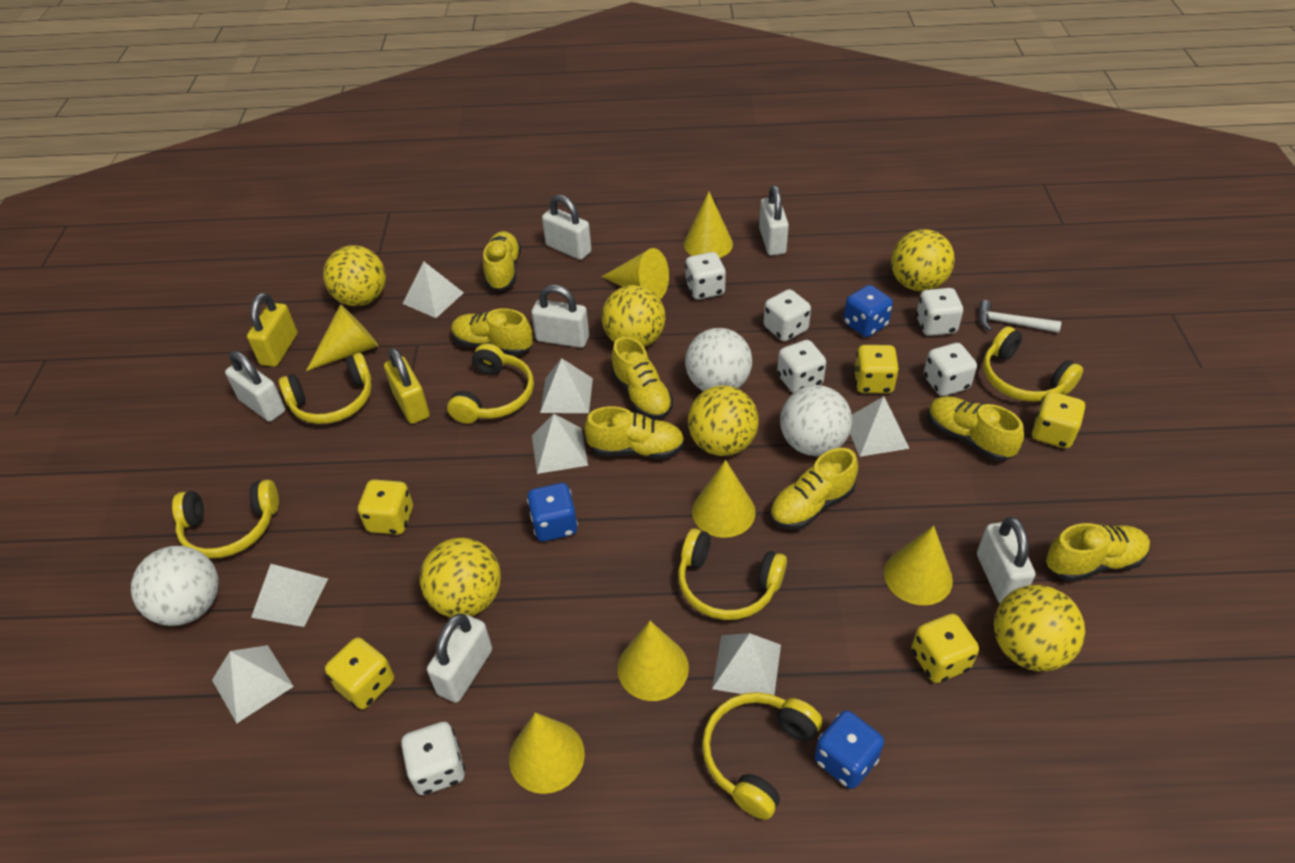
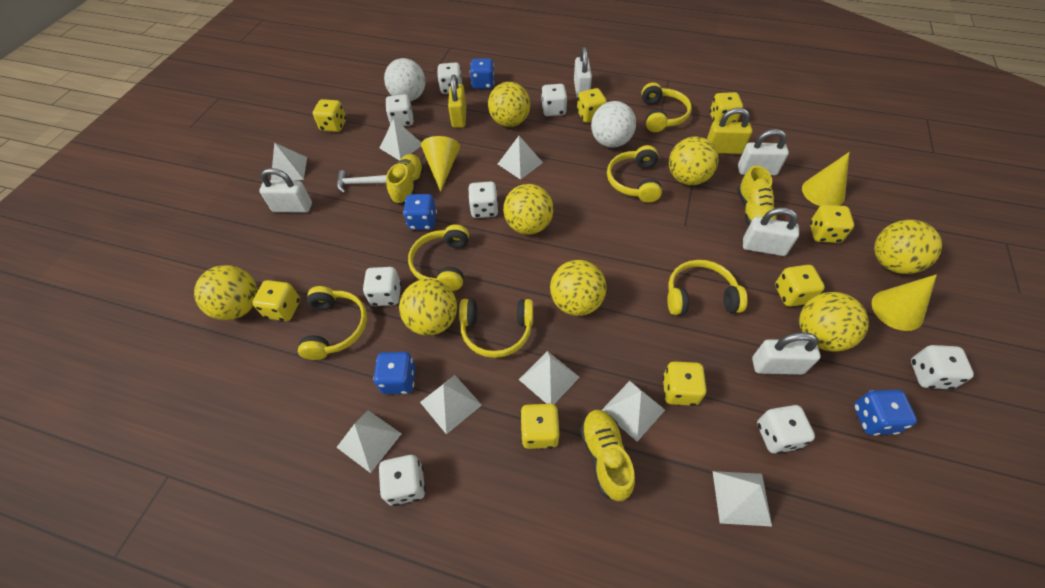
blue dice: 3 -> 4
white ball: 3 -> 2
white dice: 6 -> 8
white padlock: 6 -> 5
white pyramid: 7 -> 8
yellow ball: 6 -> 8
yellow cone: 7 -> 3
yellow dice: 5 -> 8
yellow shoe: 7 -> 3

